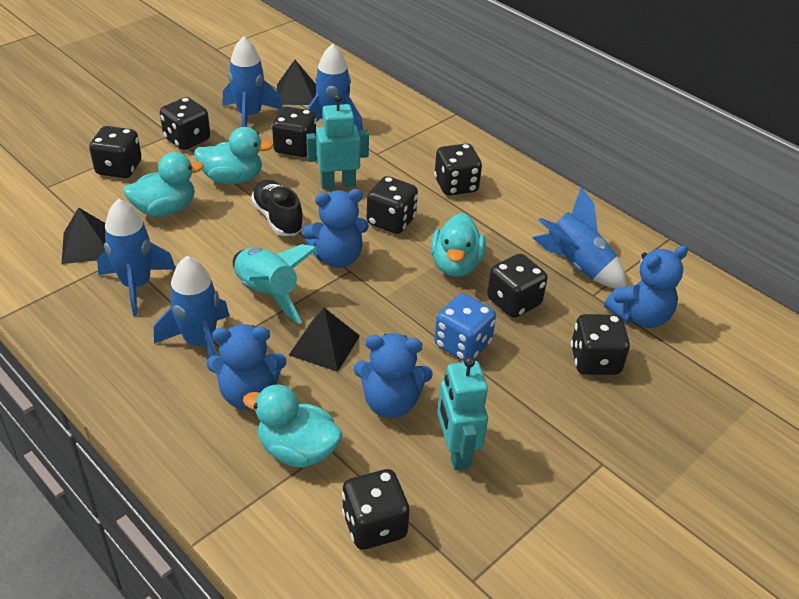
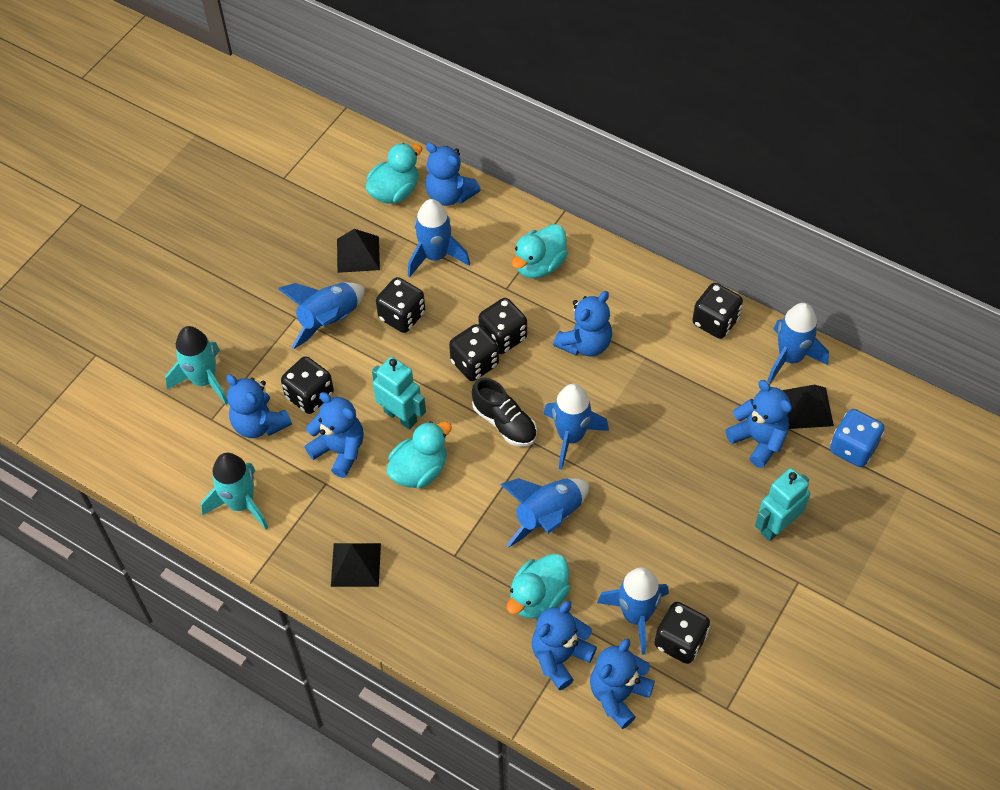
black dice: 8 -> 6
blue rocket: 5 -> 6
blue teddy bear: 4 -> 7
turquoise rocket: 1 -> 2

